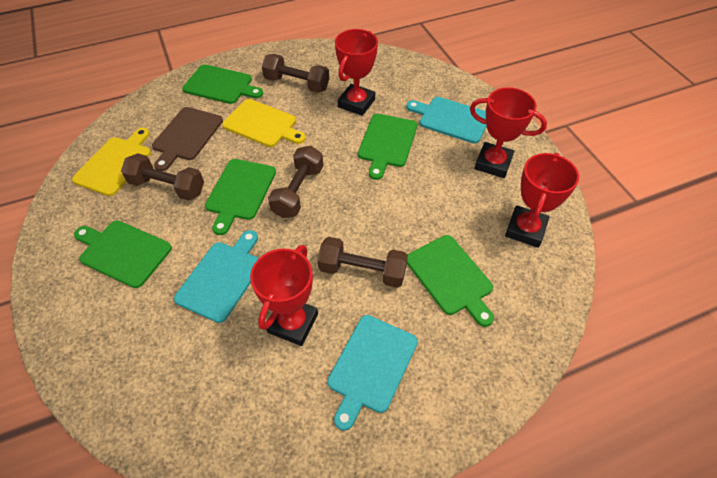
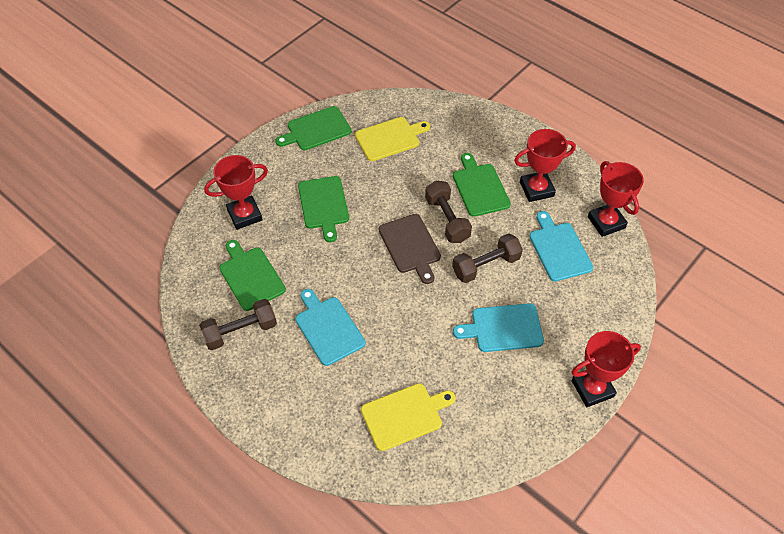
brown dumbbell: 4 -> 3
green cutting board: 5 -> 4

